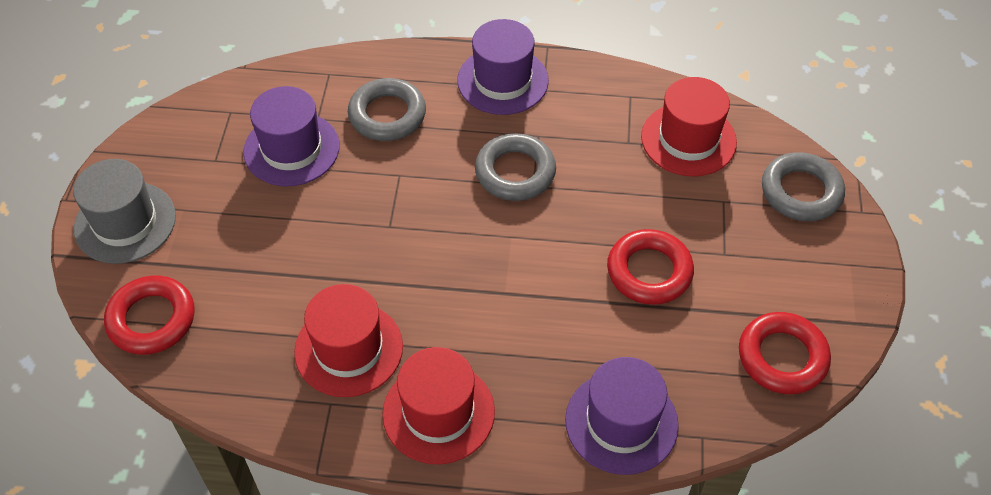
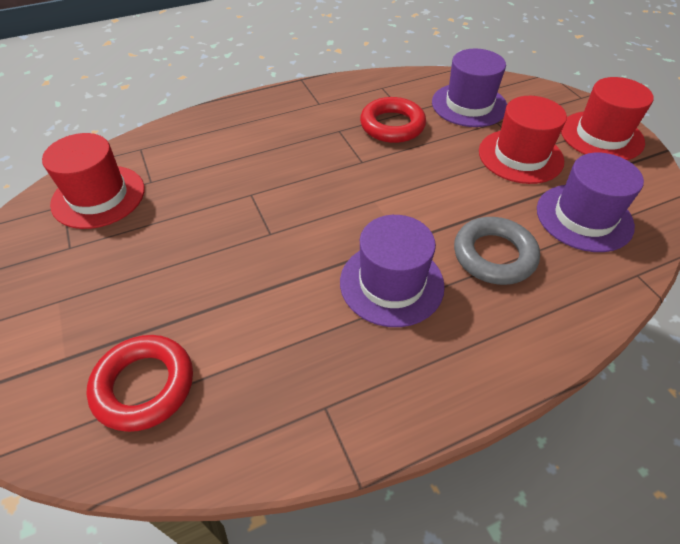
grey hat: 1 -> 0
grey ring: 3 -> 1
red ring: 3 -> 2

